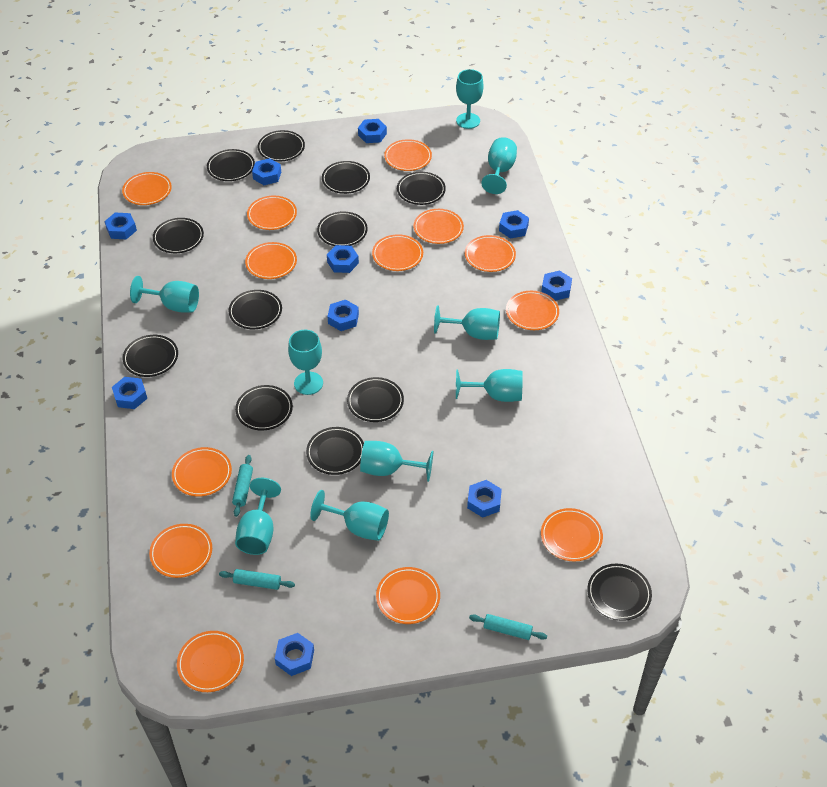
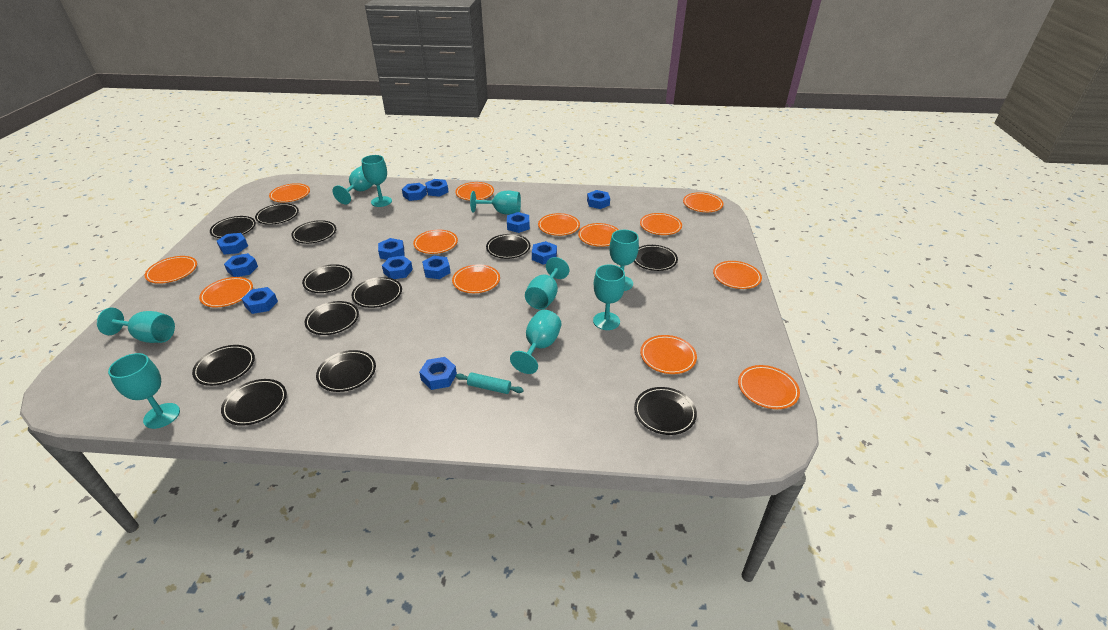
blue nut: 10 -> 12
turquoise rolling pin: 3 -> 1

